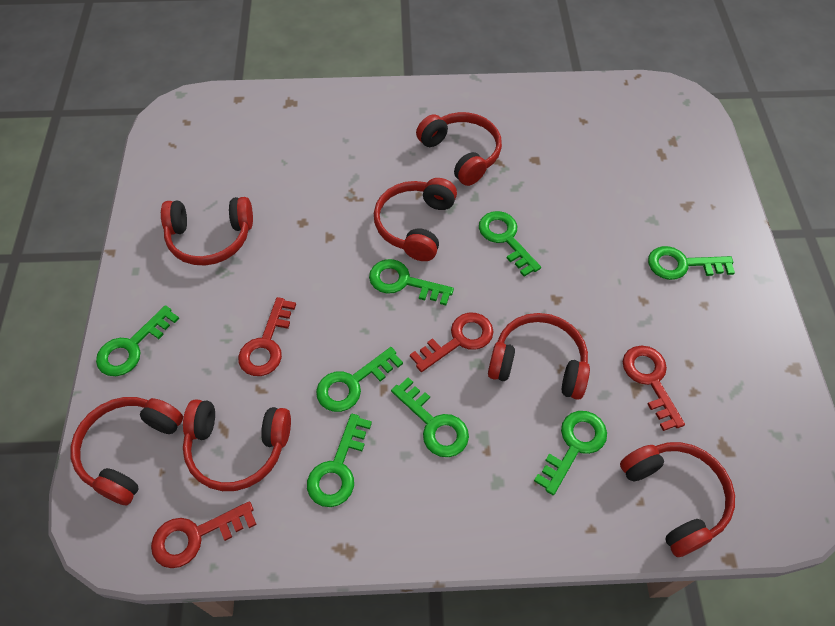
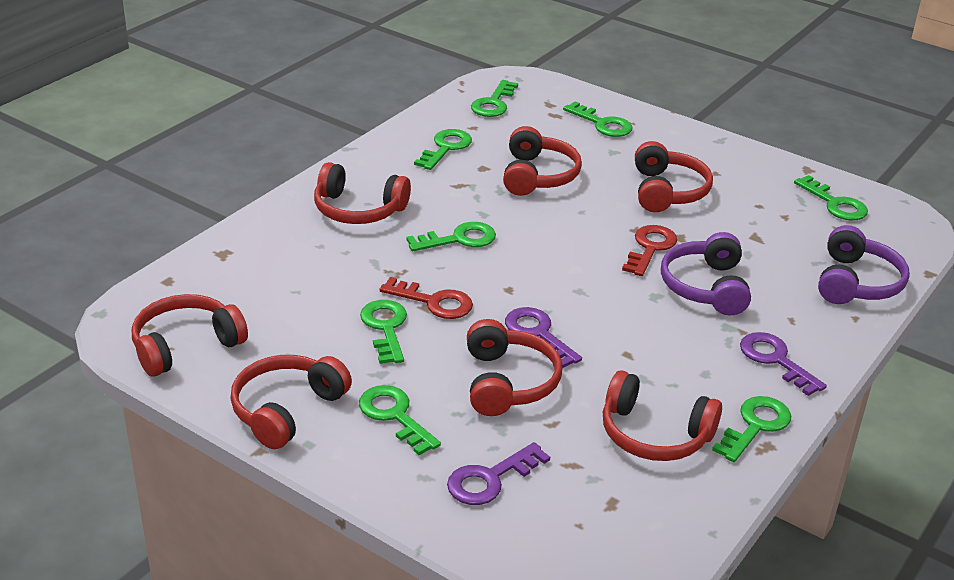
purple headphones: 0 -> 2
purple key: 0 -> 3
red key: 4 -> 2

